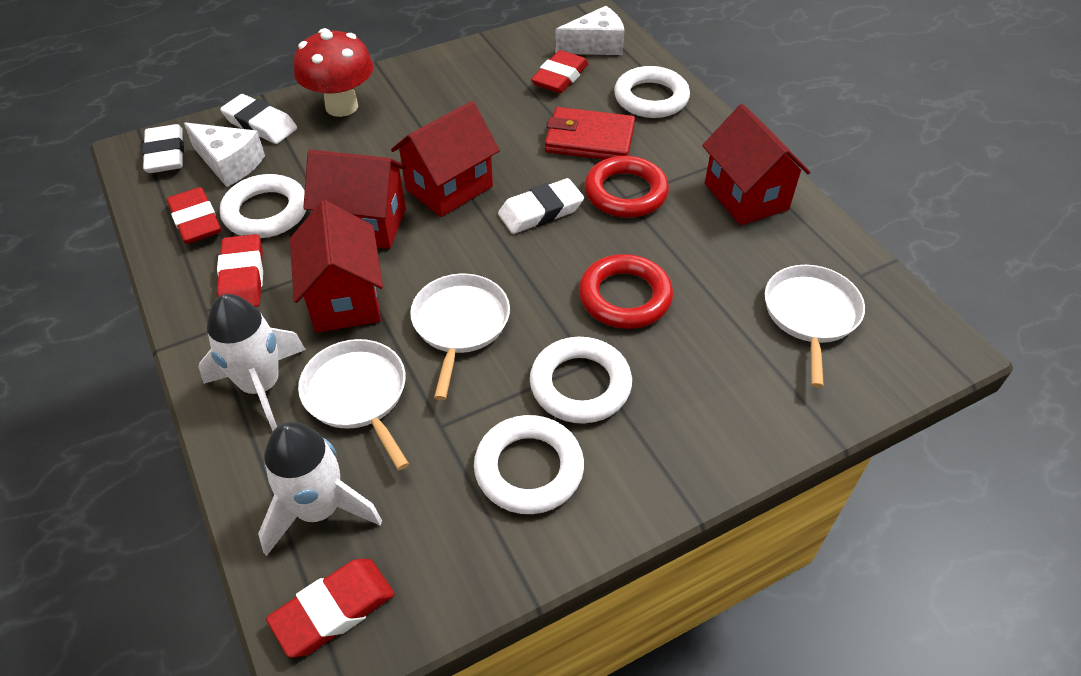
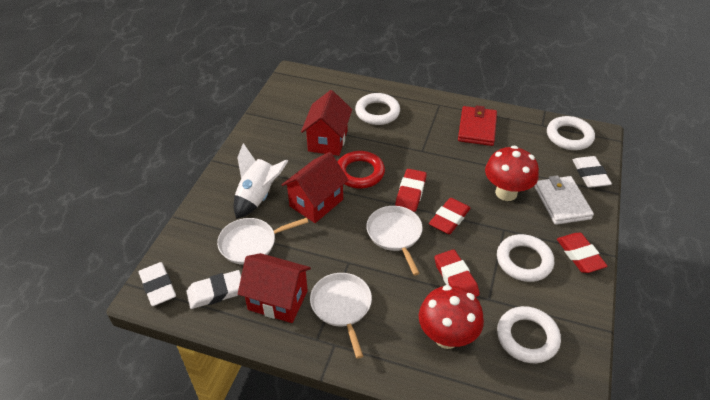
red house: 4 -> 3
red mushroom: 1 -> 2
red ring: 2 -> 1
white cheese: 2 -> 0
white rocket: 2 -> 1
white wallet: 0 -> 1

